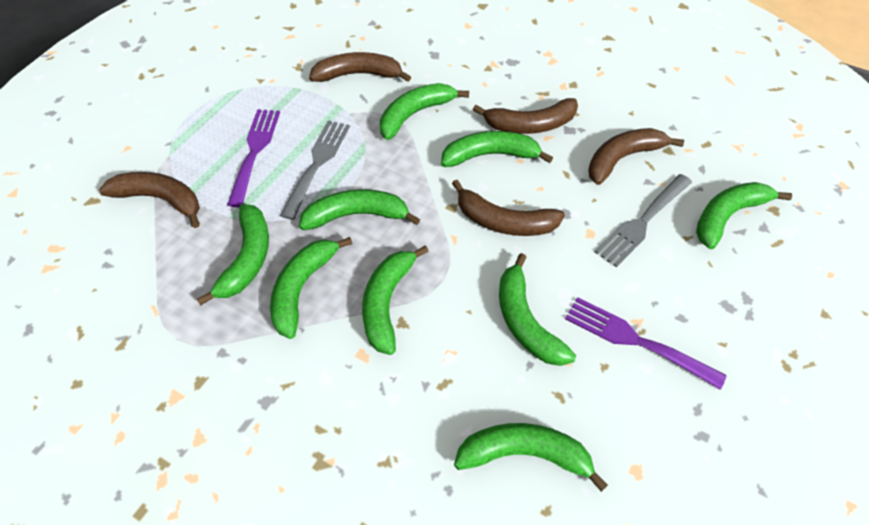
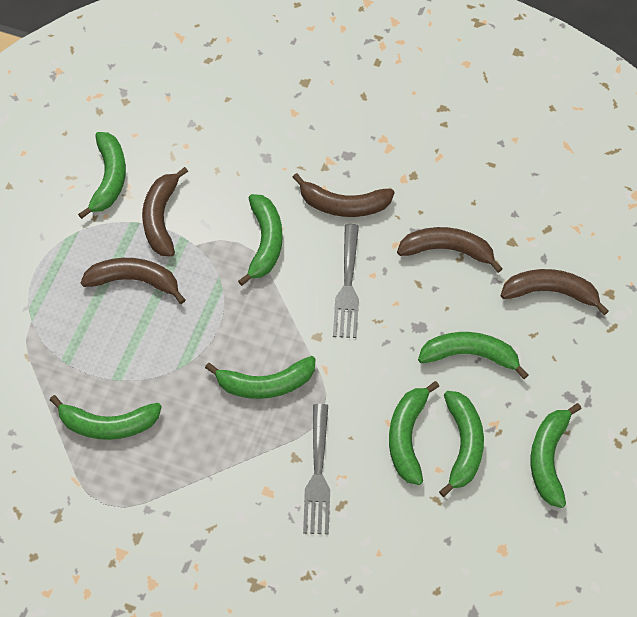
green banana: 9 -> 8
purple fork: 2 -> 0

